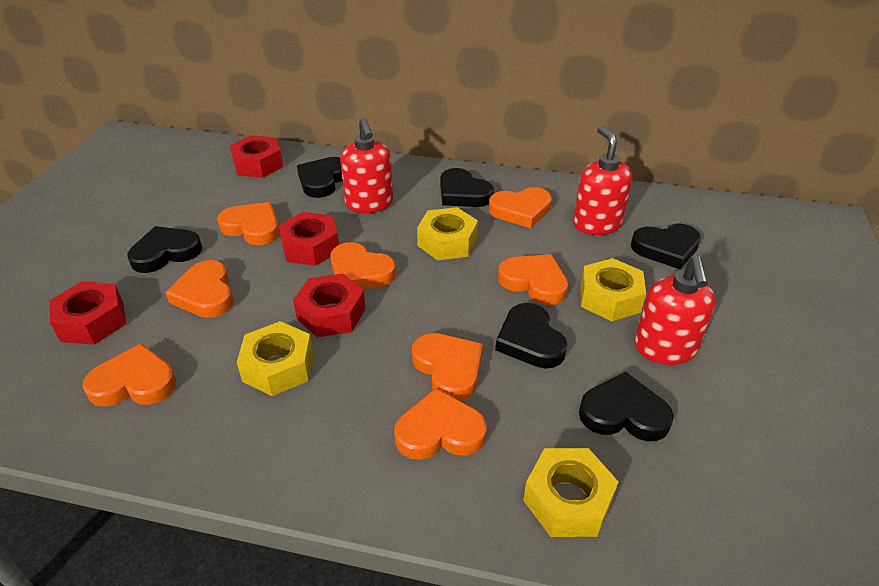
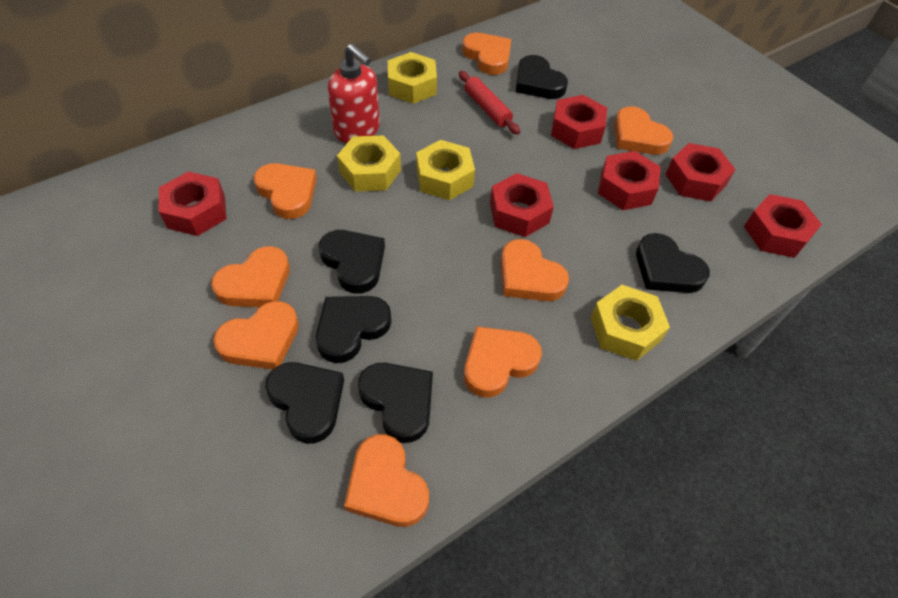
red nut: 4 -> 6
red rolling pin: 0 -> 1
red soap dispenser: 3 -> 1

